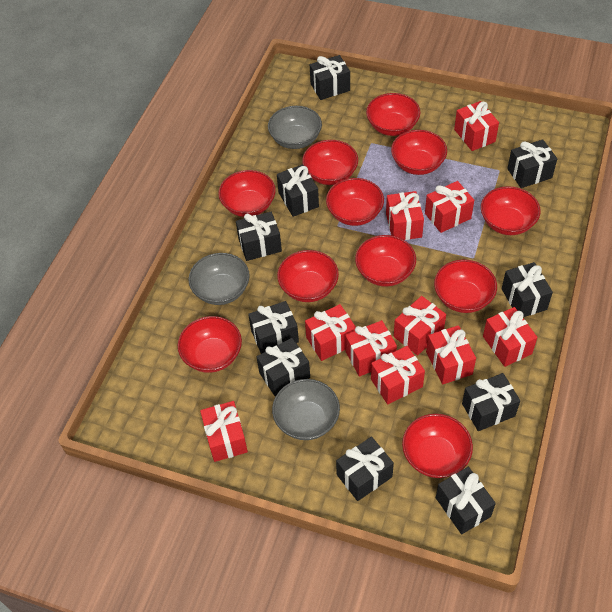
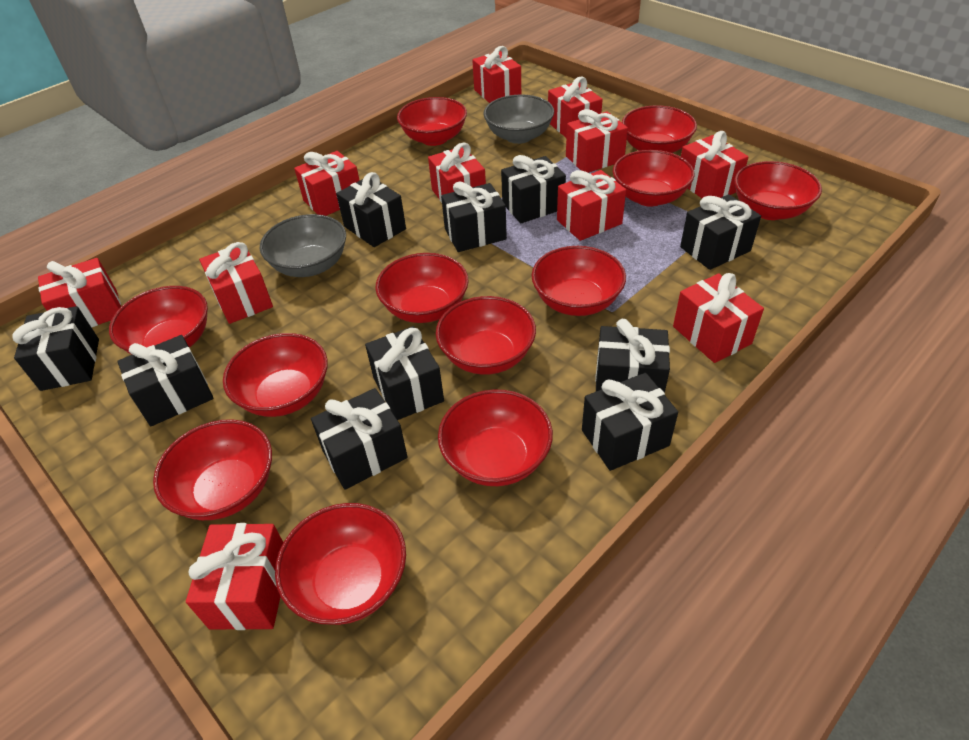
grey bowl: 3 -> 2
red bowl: 11 -> 12
red gift: 10 -> 11

